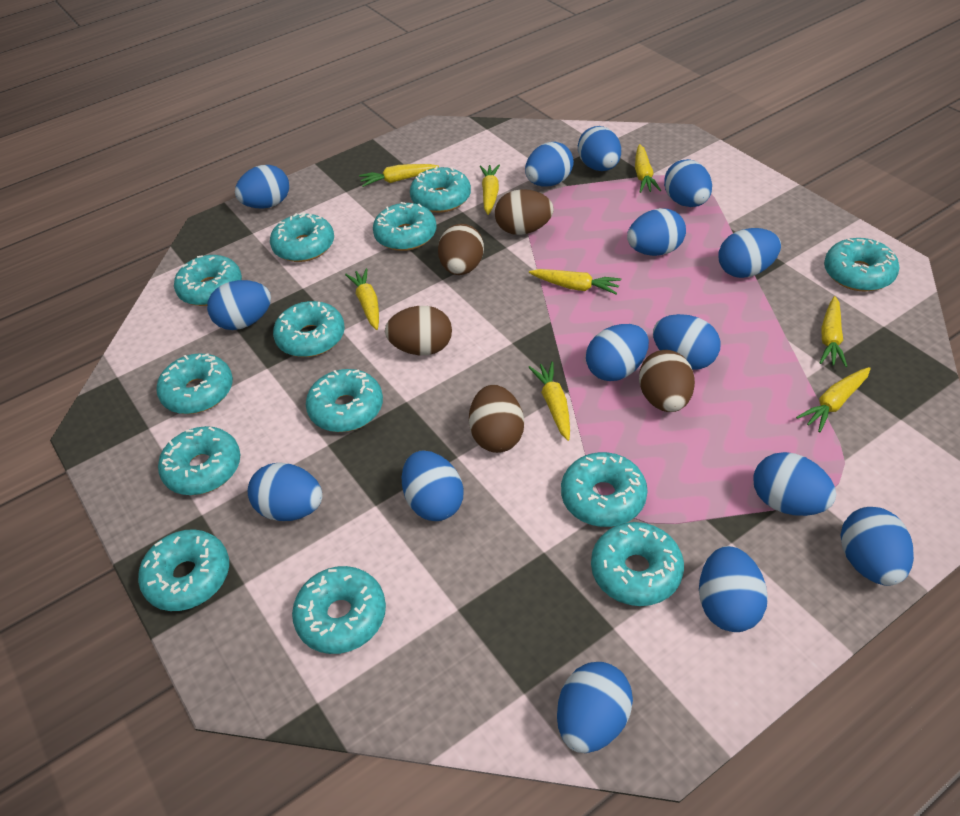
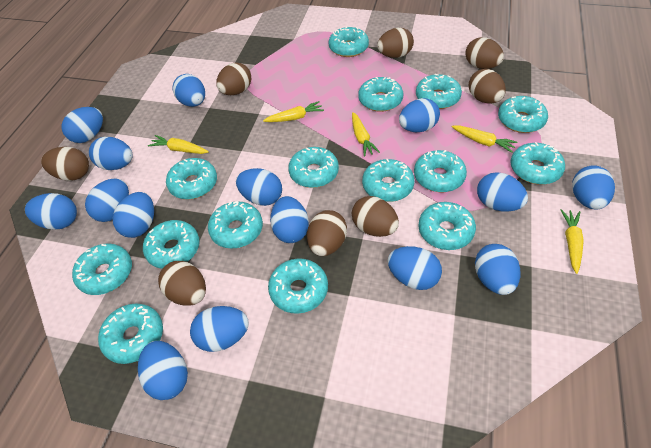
brown egg: 5 -> 8
turquoise donut: 13 -> 15
yellow carrot: 8 -> 5

